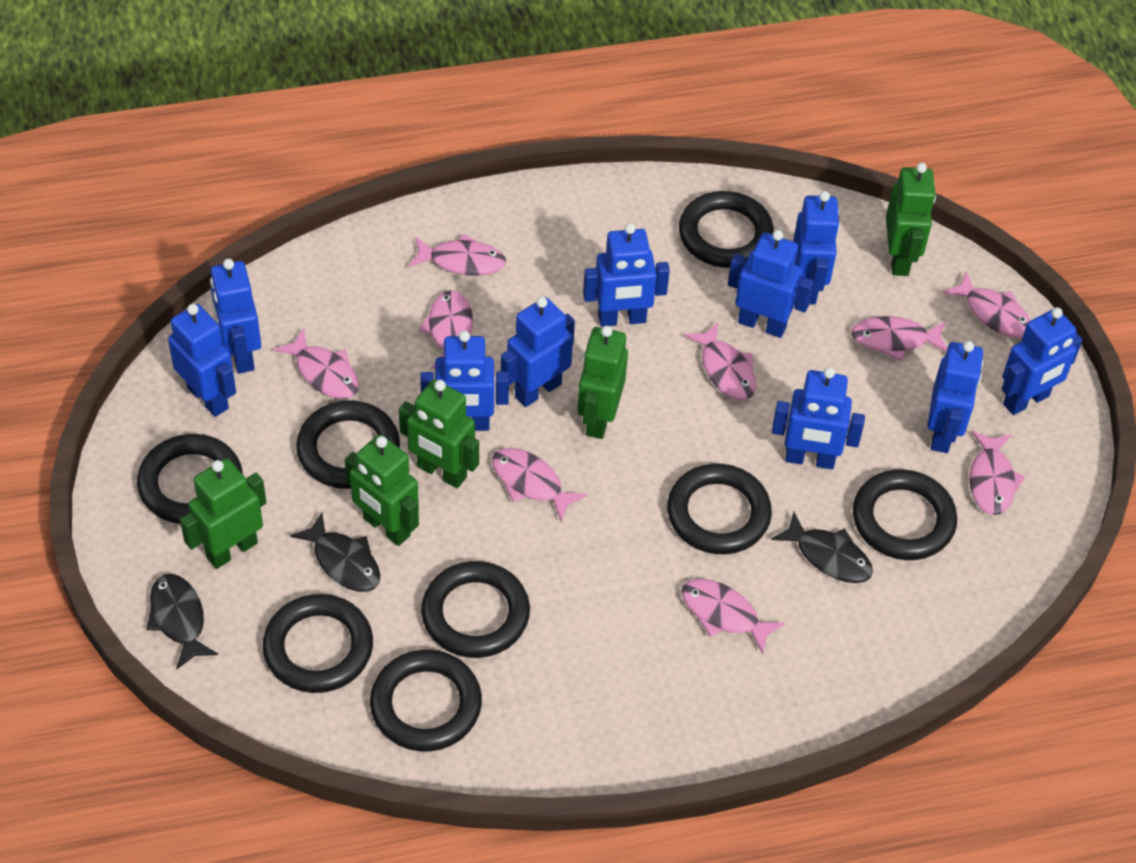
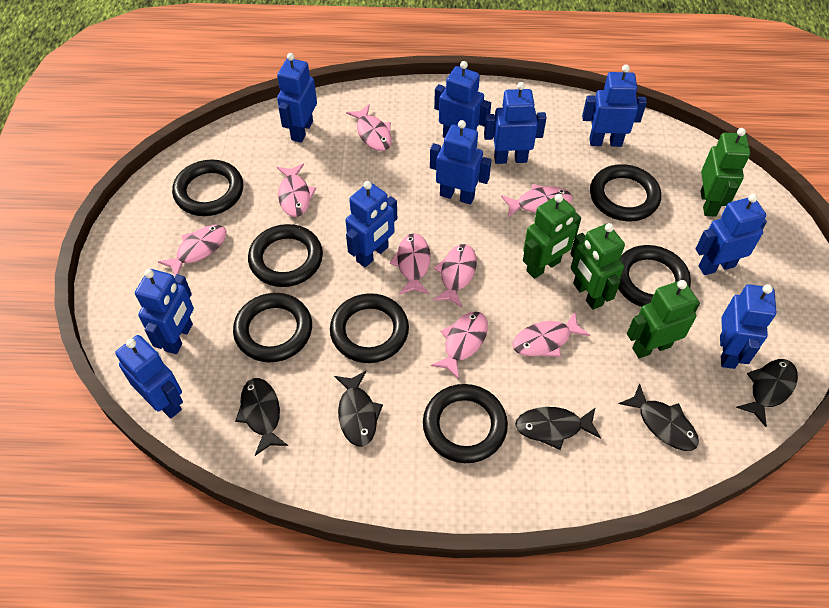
black fish: 3 -> 5
black ring: 8 -> 7
green robot: 5 -> 4
pink fish: 9 -> 8

